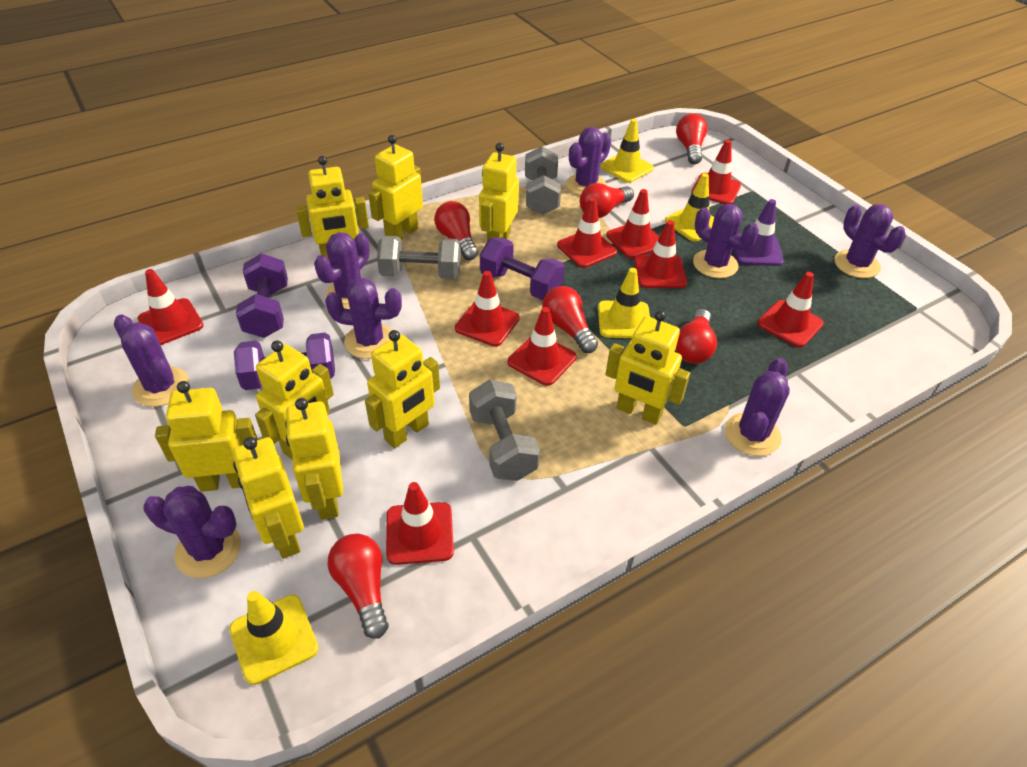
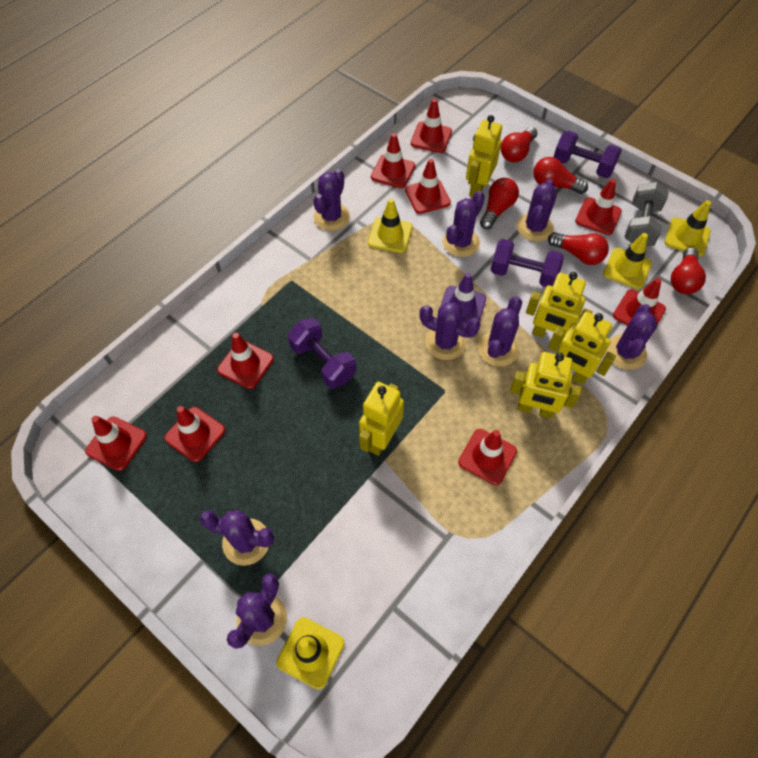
grey dumbbell: 3 -> 1
red light bulb: 6 -> 5
yellow robot: 9 -> 5

